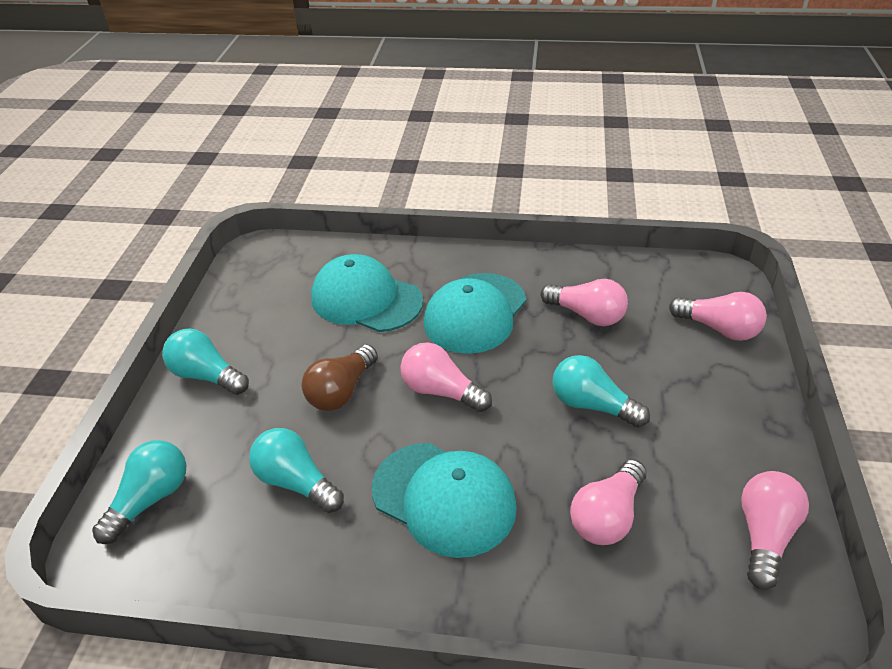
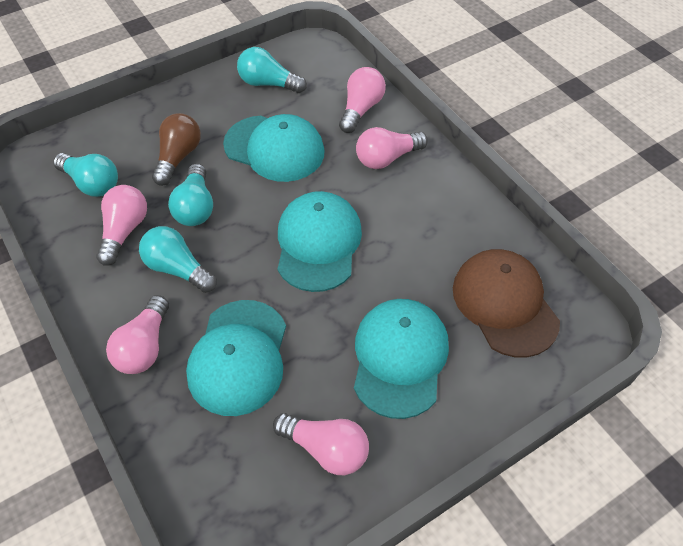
brown cap: 0 -> 1
turquoise cap: 3 -> 4

